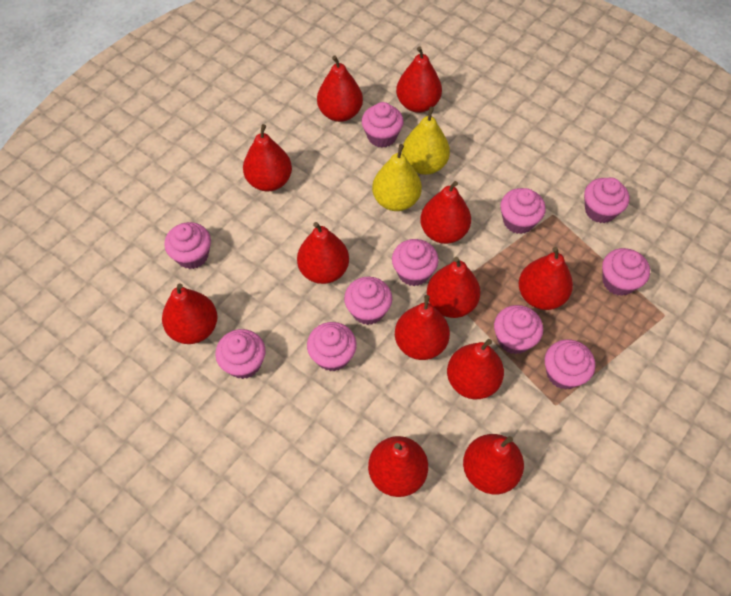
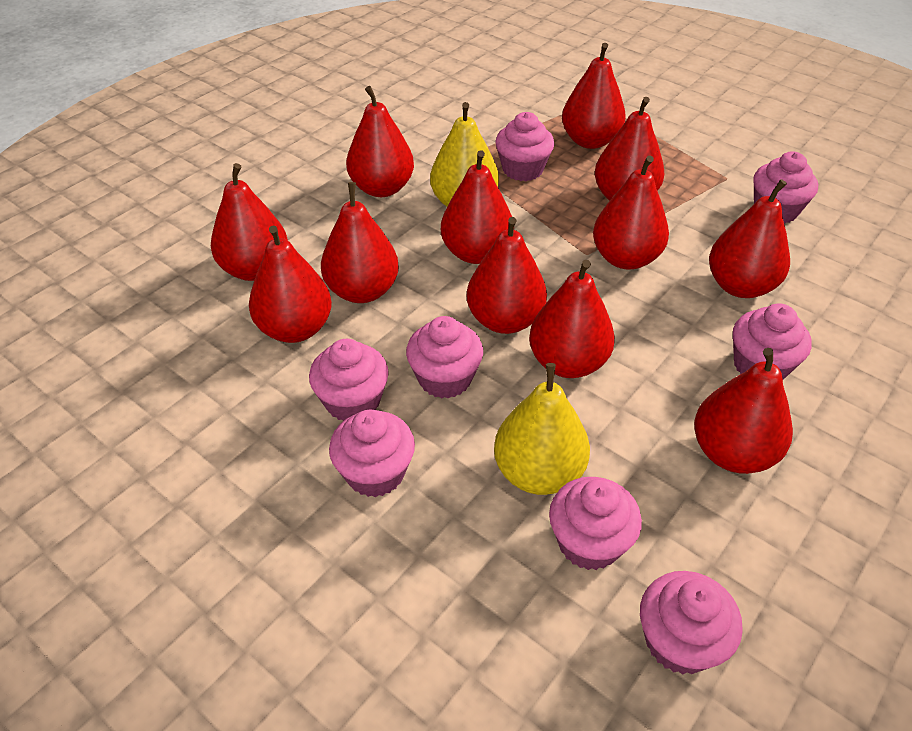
pink cupcake: 11 -> 8

